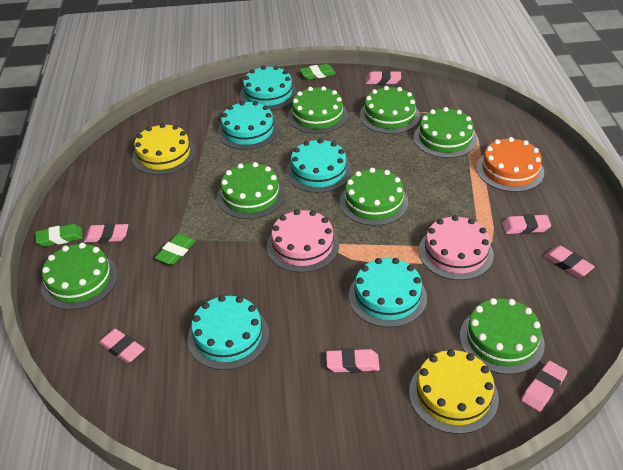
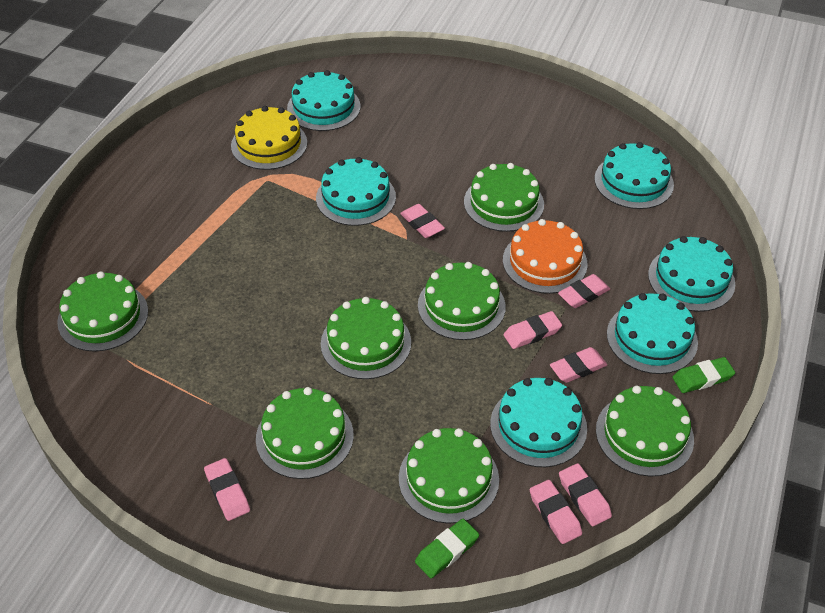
green eraser: 3 -> 2
pink cake: 2 -> 0
turquoise cake: 5 -> 6
yellow cake: 2 -> 1

